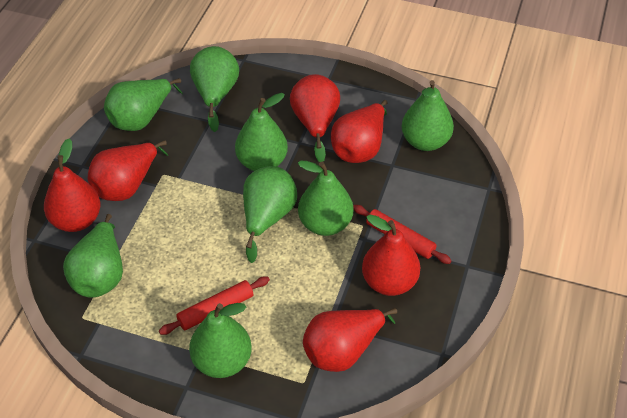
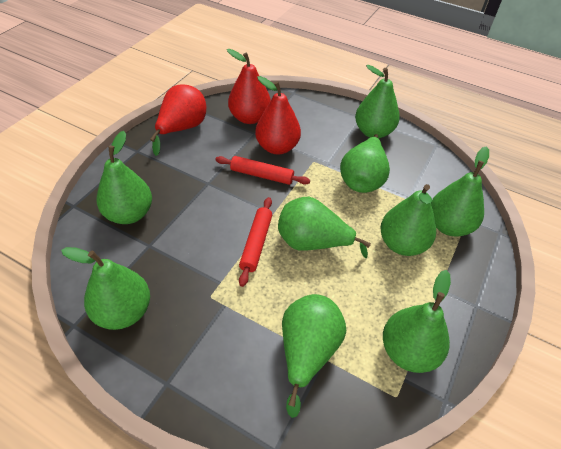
green pear: 8 -> 9
red pear: 6 -> 3

